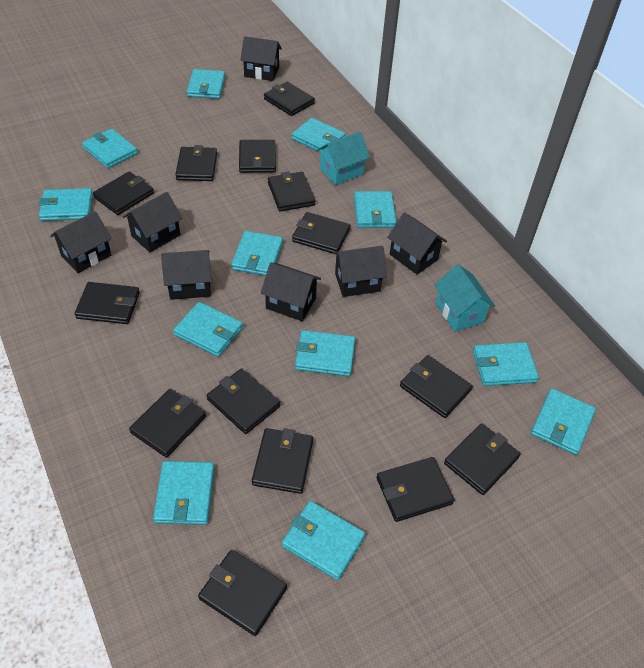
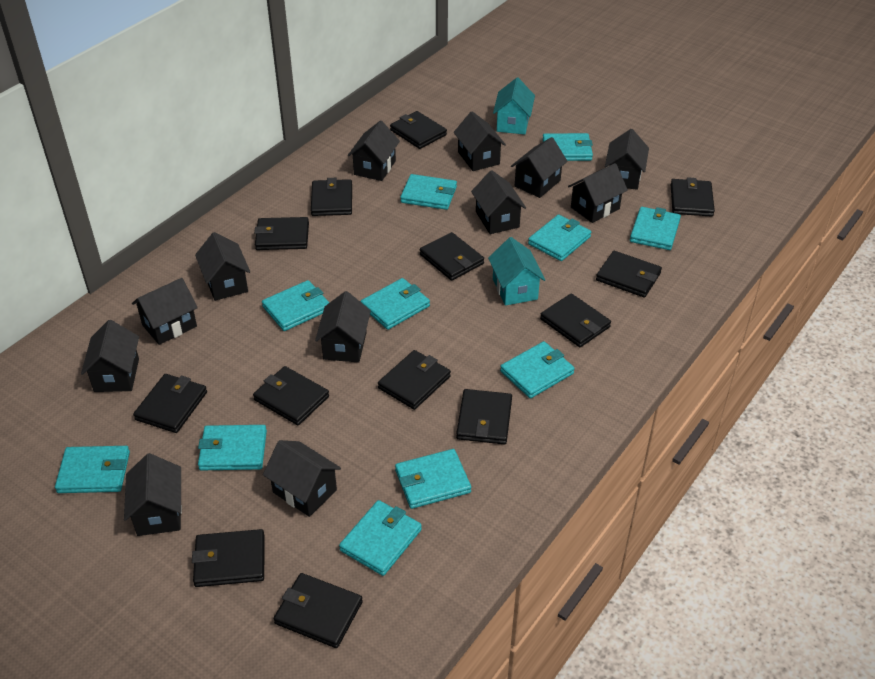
black house: 7 -> 12
black wallet: 14 -> 13
turquoise wallet: 12 -> 11

